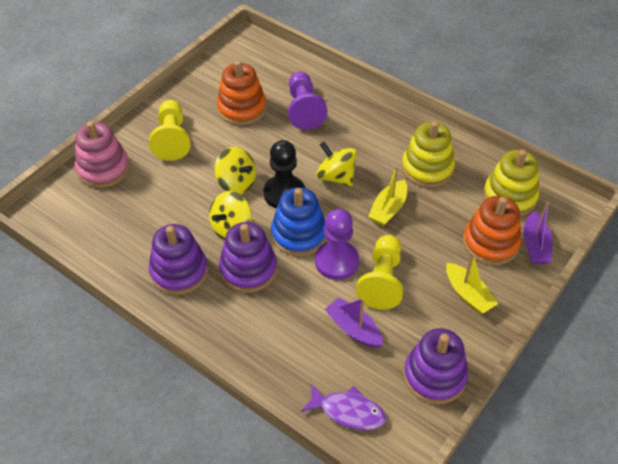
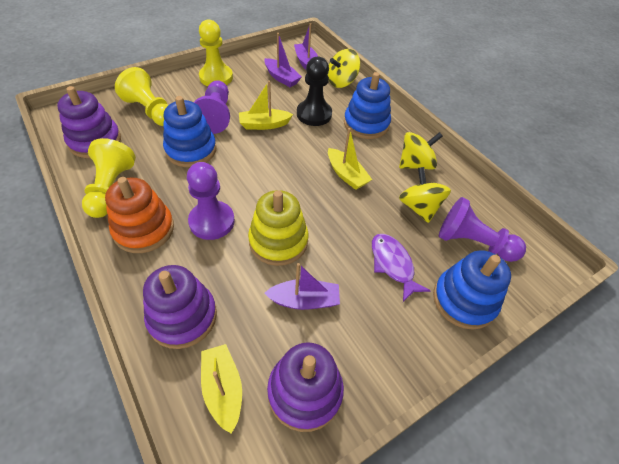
blue stacking toy: 1 -> 3
orange stacking toy: 2 -> 1
pink stacking toy: 1 -> 0
purple boat: 2 -> 3
purple pawn: 2 -> 3
yellow boat: 2 -> 3
yellow pawn: 2 -> 3
yellow stacking toy: 2 -> 1

